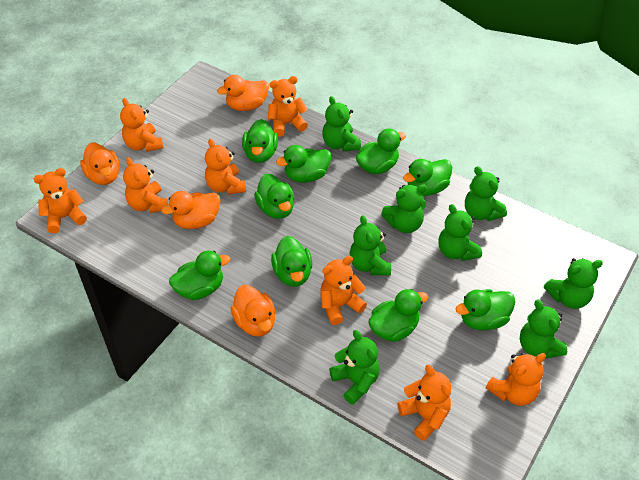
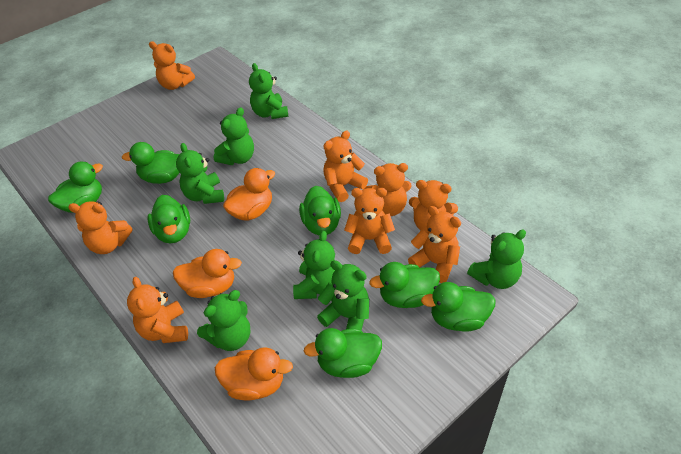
green duck: 9 -> 7
green teddy bear: 8 -> 7
orange duck: 4 -> 3

